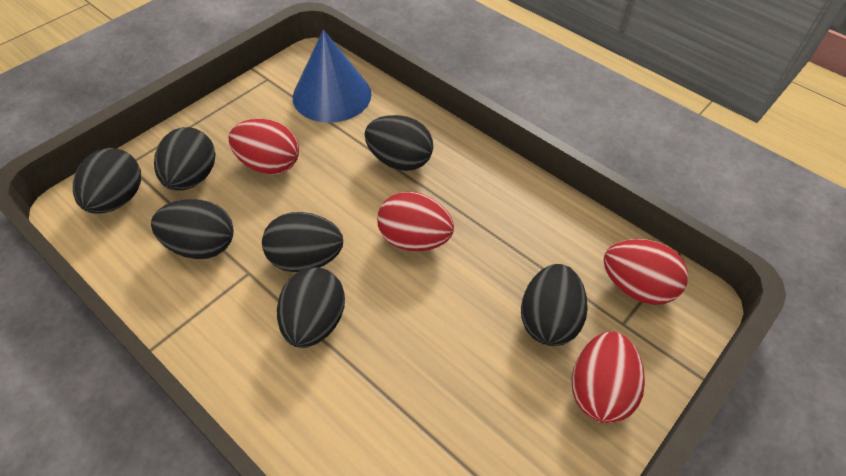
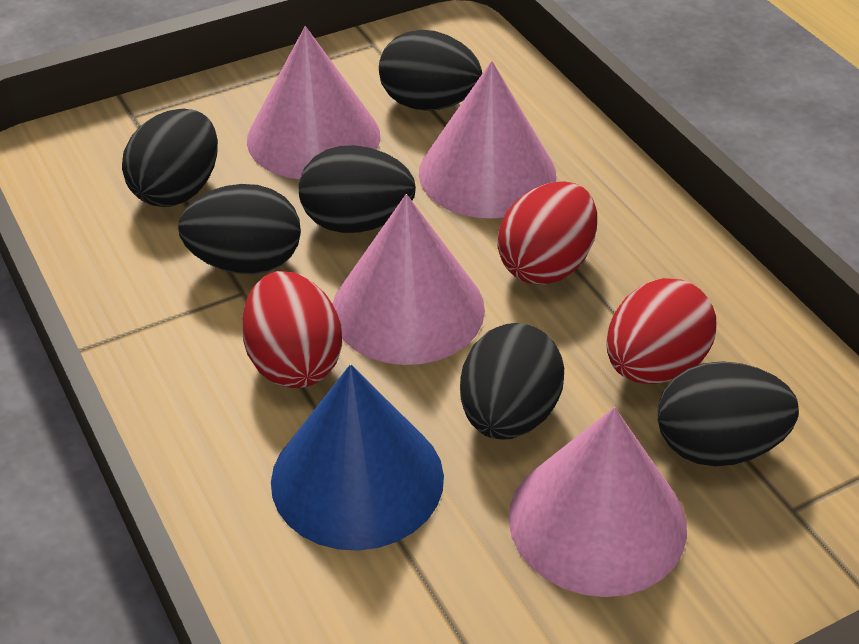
black egg: 7 -> 6
pink cone: 0 -> 4
red egg: 4 -> 3

